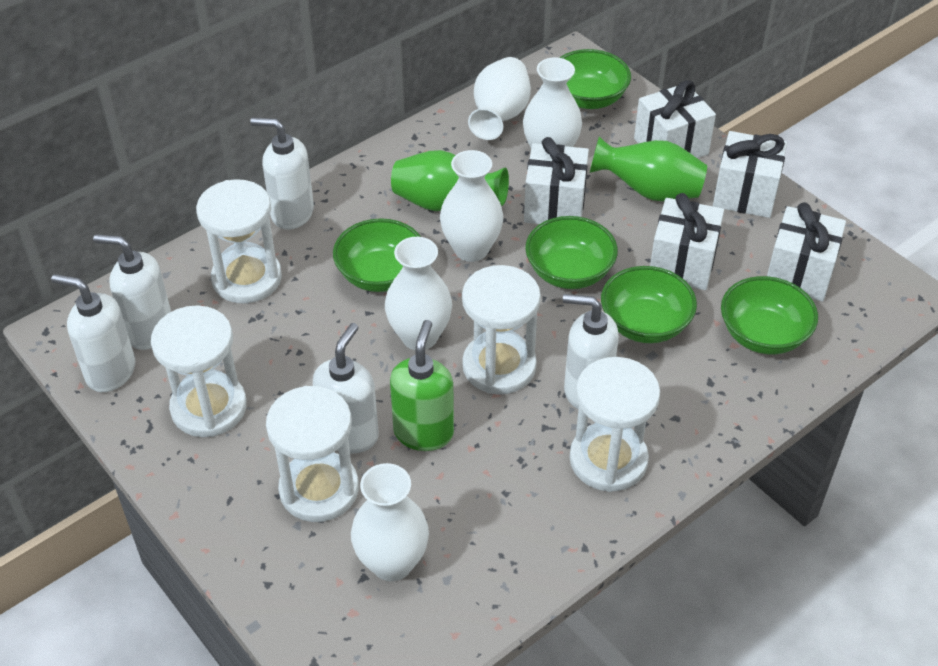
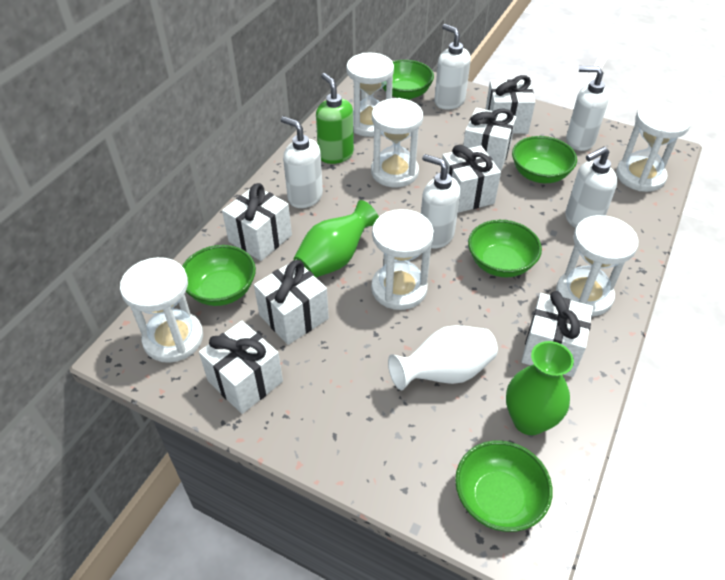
white gift: 5 -> 7
white hourglass: 5 -> 6
white vase: 5 -> 1

